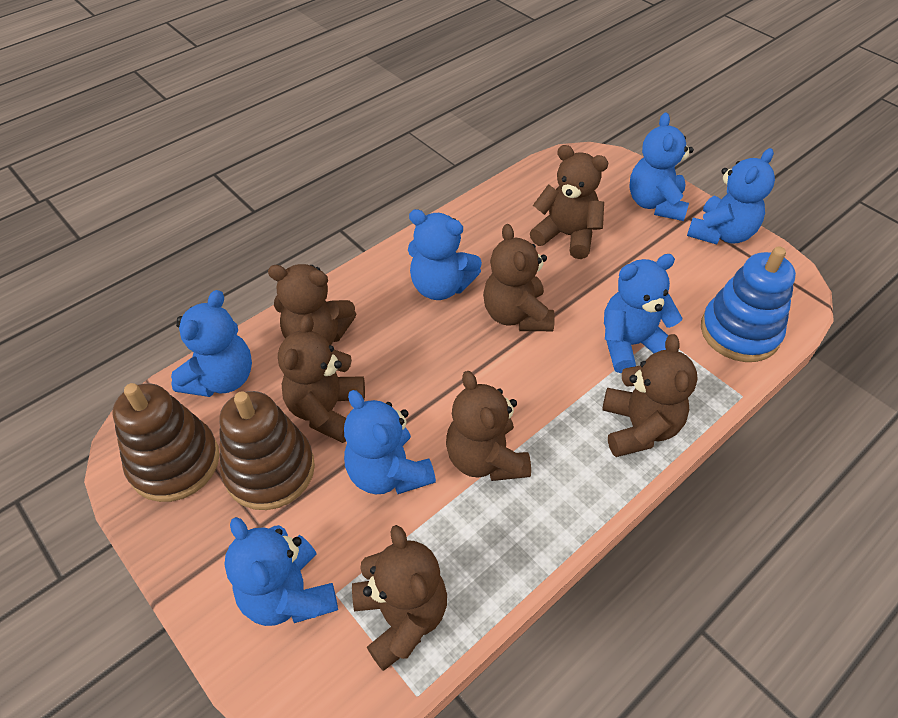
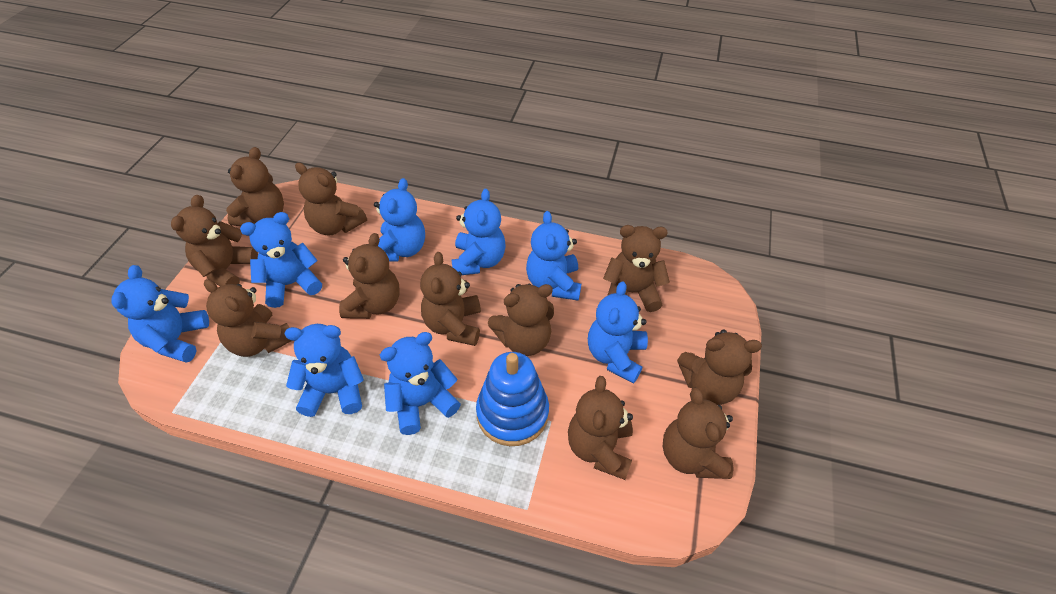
blue teddy bear: 7 -> 8
brown stacking toy: 2 -> 0
brown teddy bear: 7 -> 11

